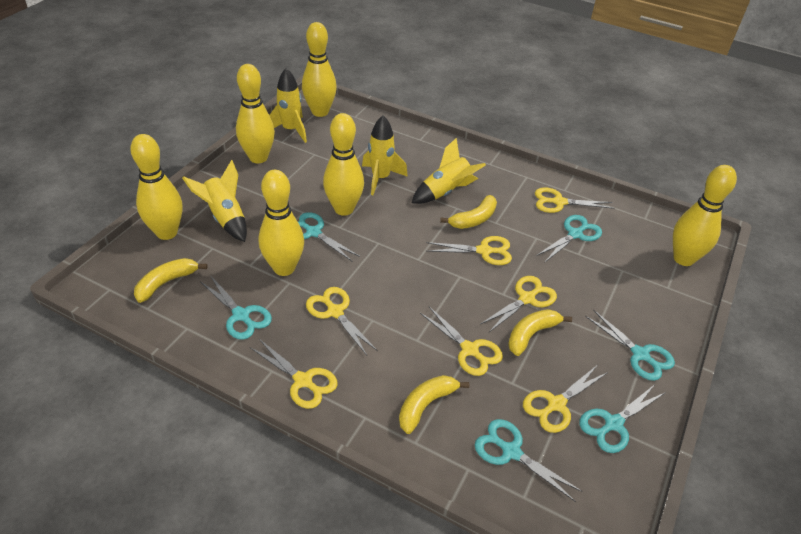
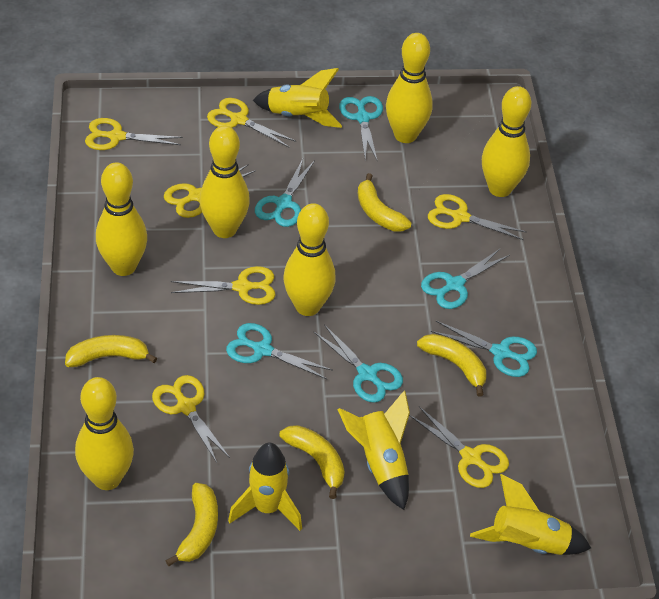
yellow banana: 4 -> 5

